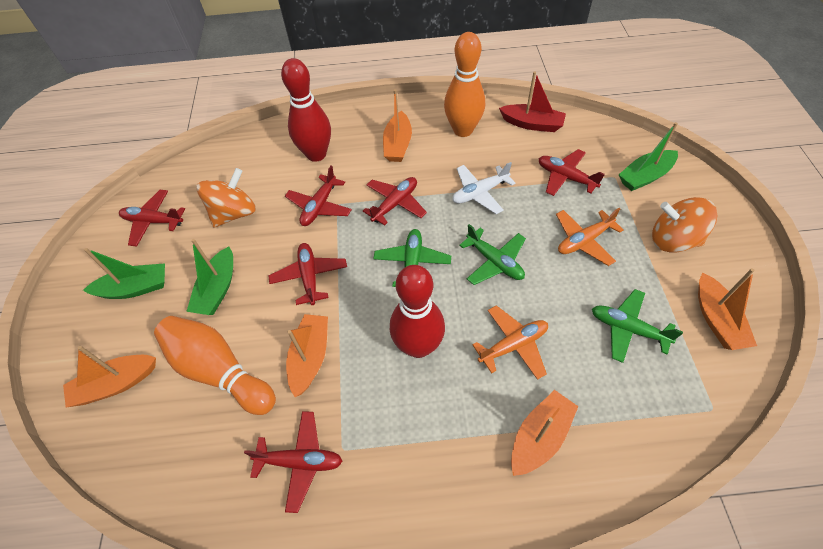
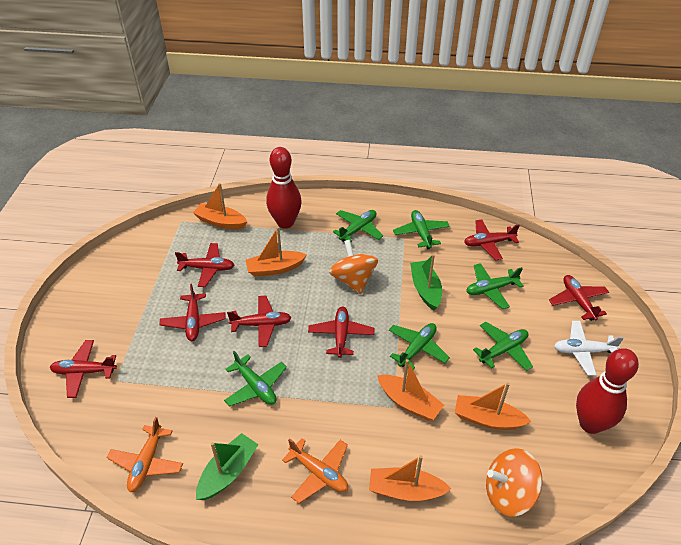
green boat: 3 -> 2
green plane: 3 -> 6
orange bowling pin: 2 -> 0
red boat: 1 -> 0
red plane: 6 -> 7

